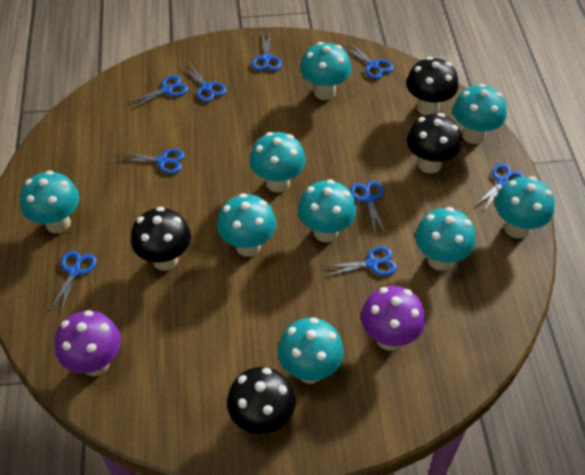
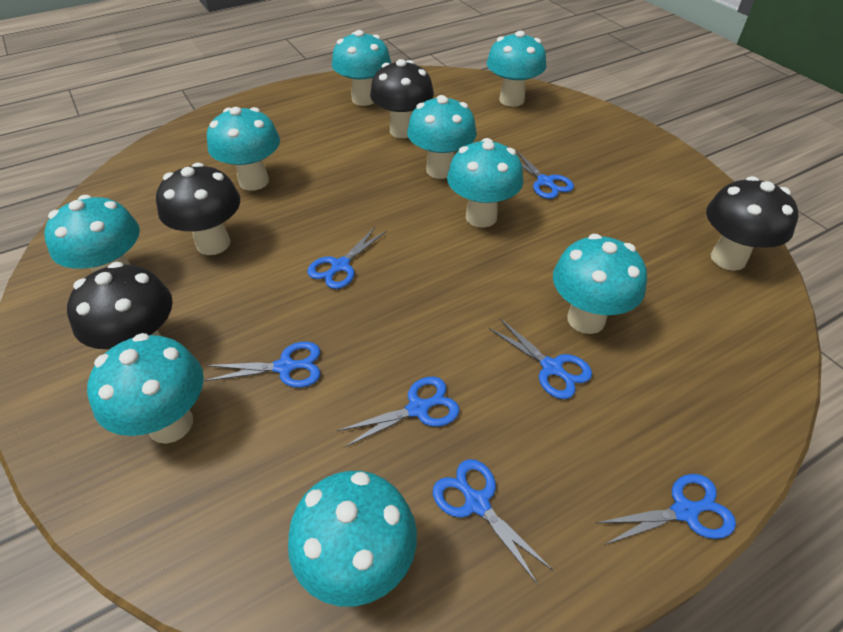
blue scissors: 9 -> 7
purple mushroom: 2 -> 0

